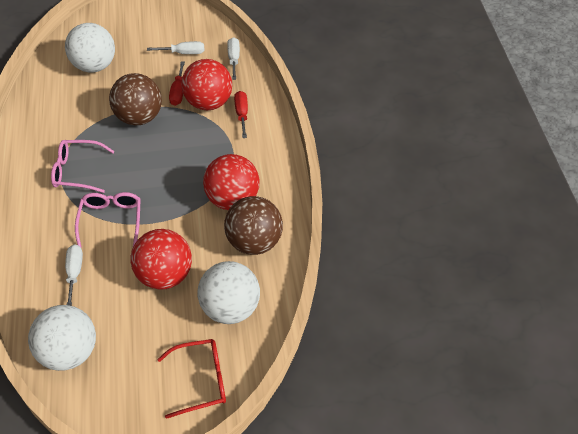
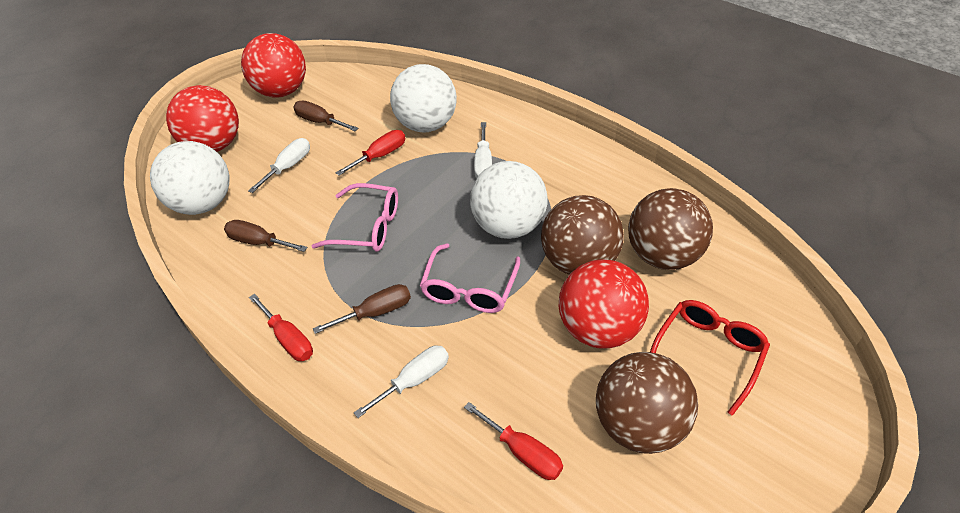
brown ball: 2 -> 3
brown screwdriver: 0 -> 3
red screwdriver: 2 -> 3

